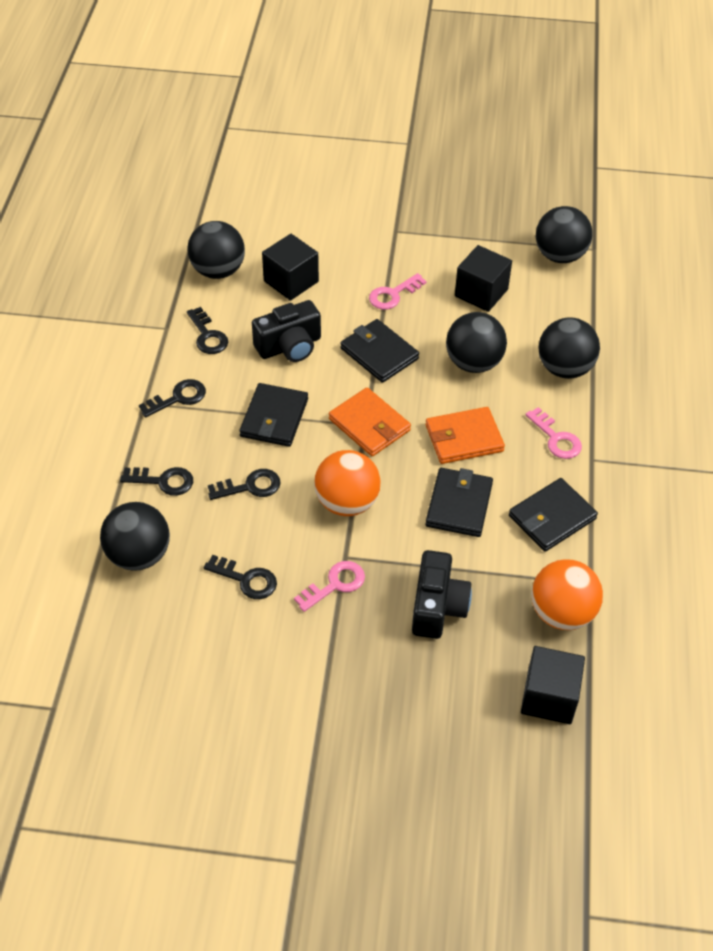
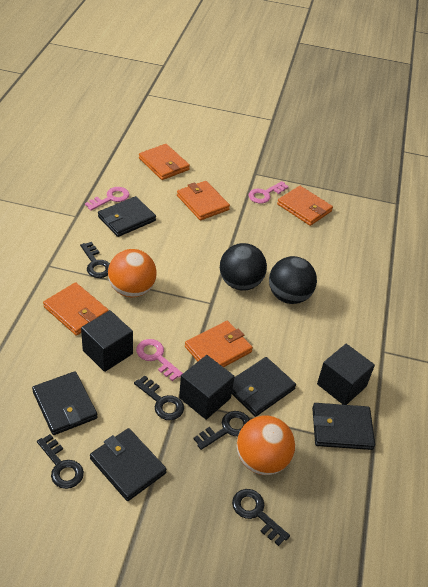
black ball: 5 -> 2
black camera: 2 -> 0
black wallet: 4 -> 5
orange wallet: 2 -> 5

